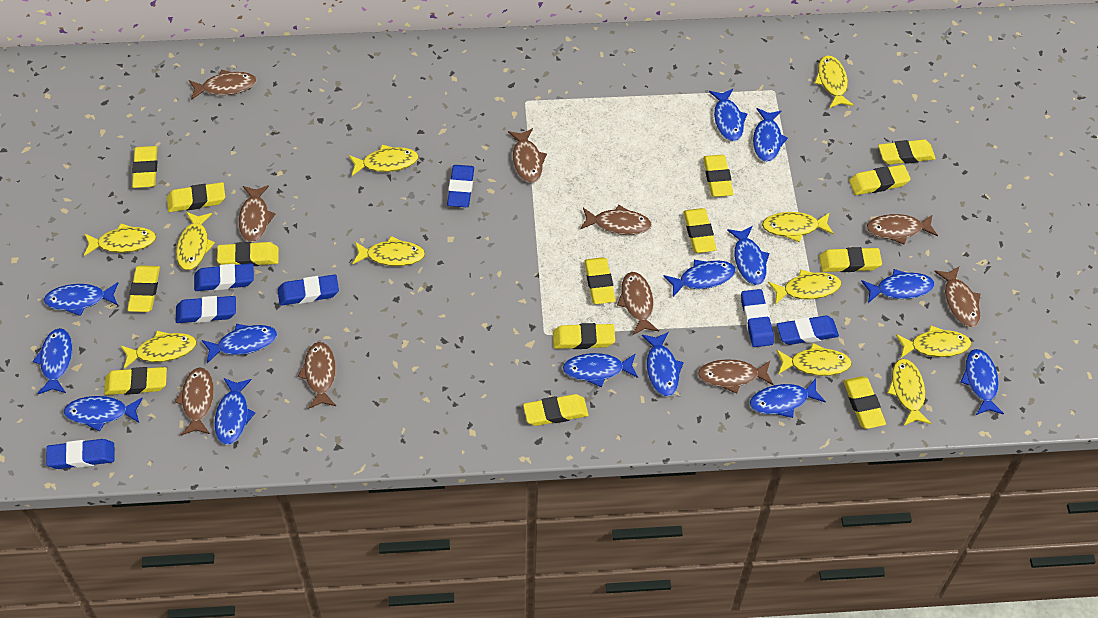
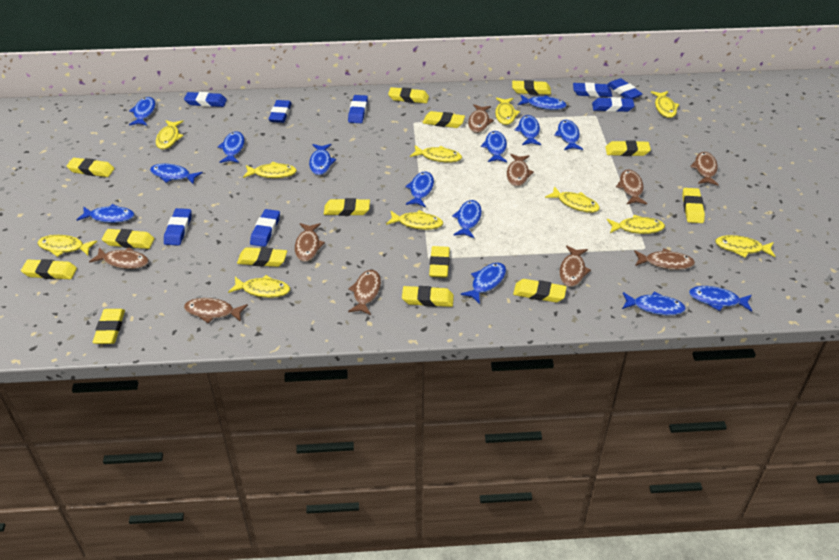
blue eraser: 7 -> 8

